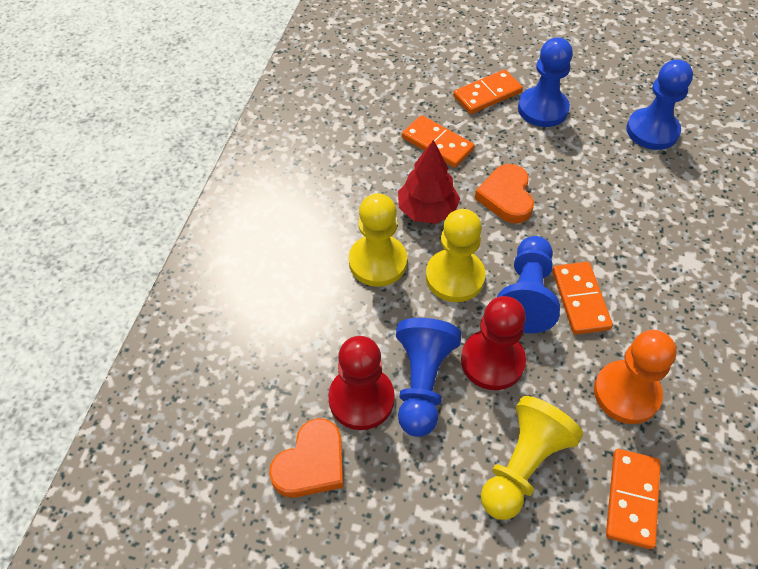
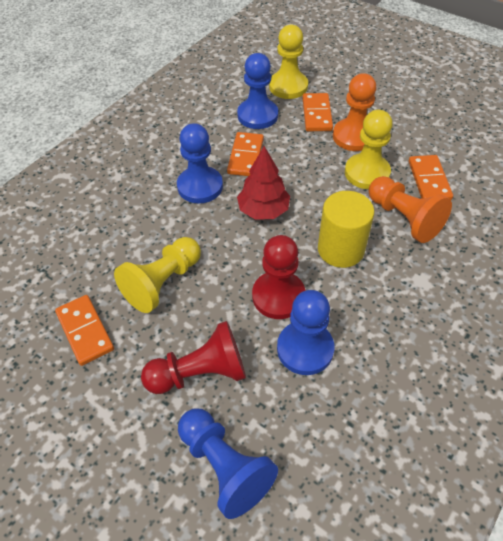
orange heart: 2 -> 0
orange pawn: 1 -> 2
yellow cylinder: 0 -> 1

